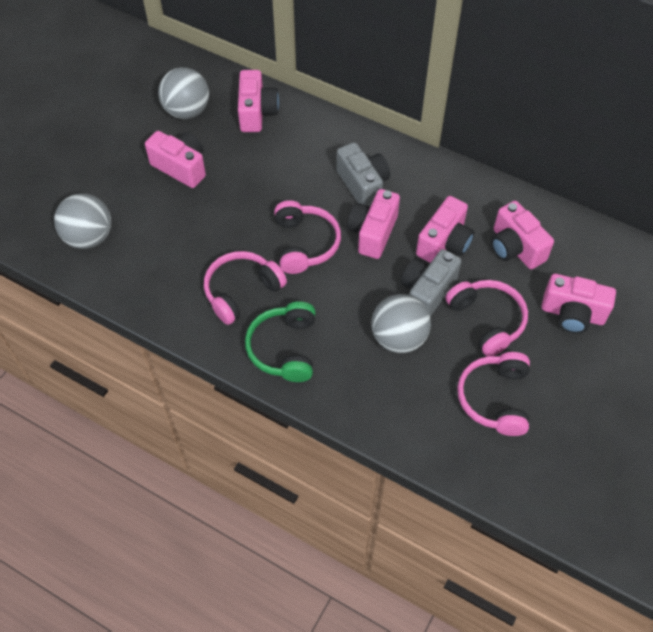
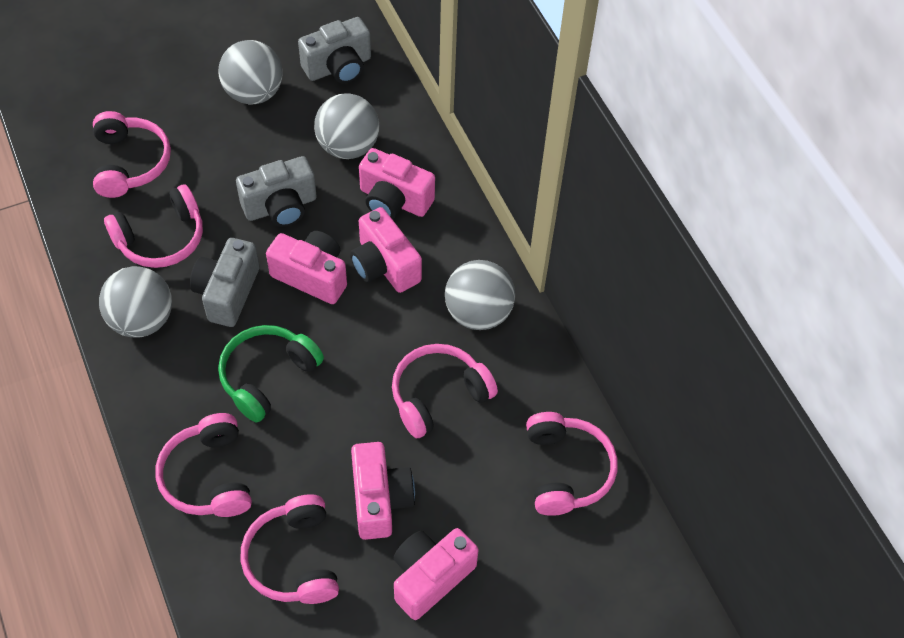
grey ball: 3 -> 4
grey camera: 2 -> 3
pink camera: 6 -> 5
pink headphones: 4 -> 6

